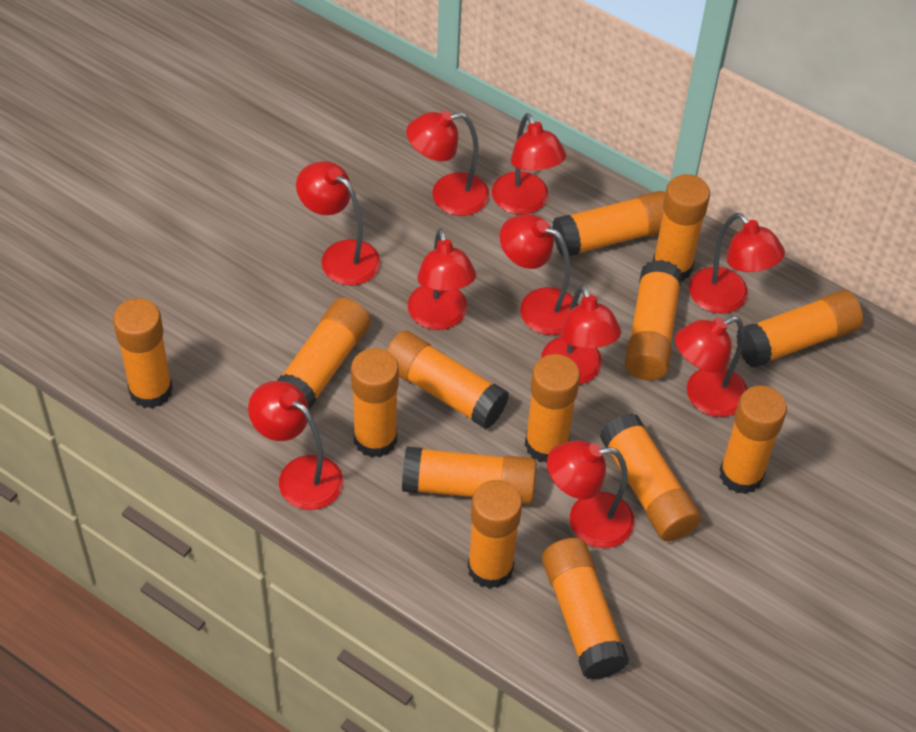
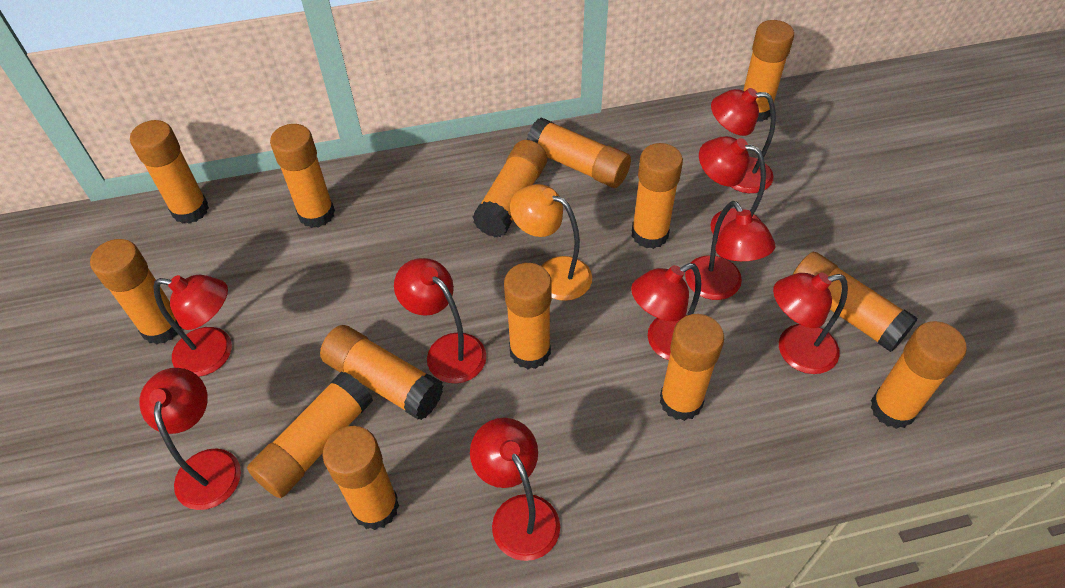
orange lamp: 0 -> 1
red lamp: 10 -> 9

